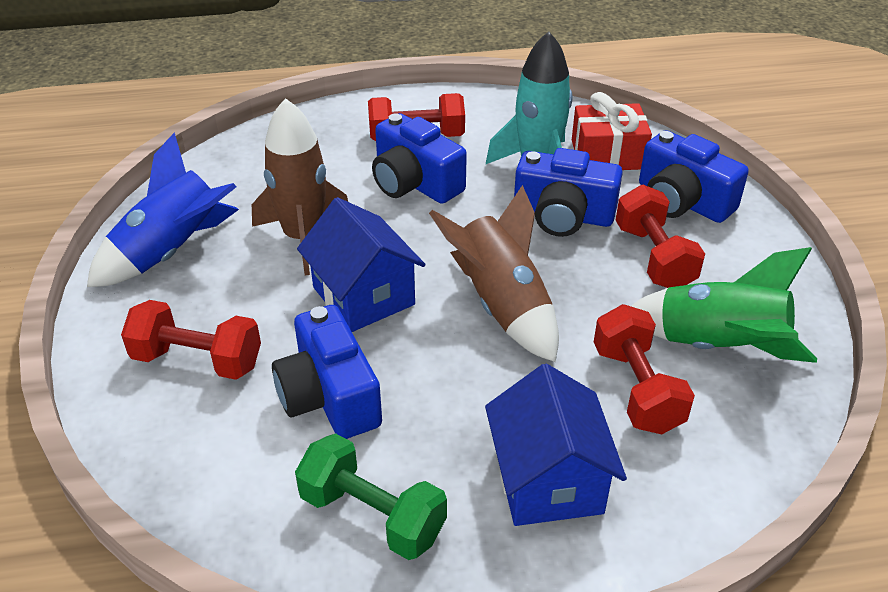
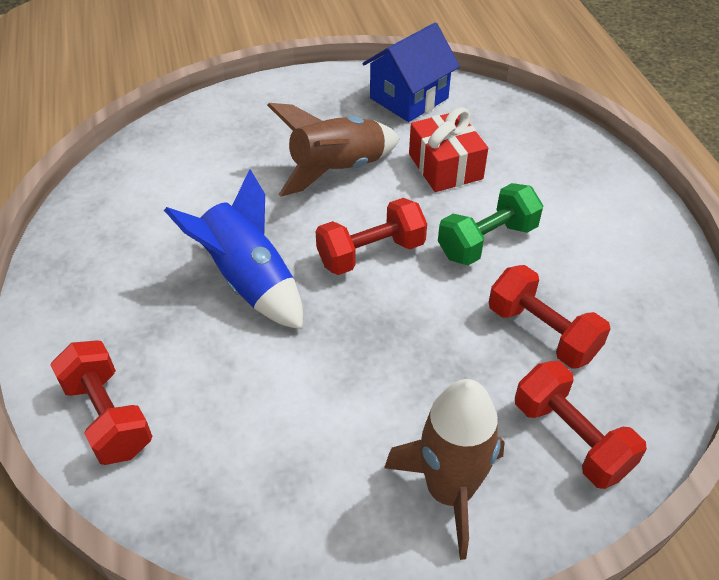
blue camera: 4 -> 0
blue house: 2 -> 1
green rocket: 1 -> 0
turquoise rocket: 1 -> 0

